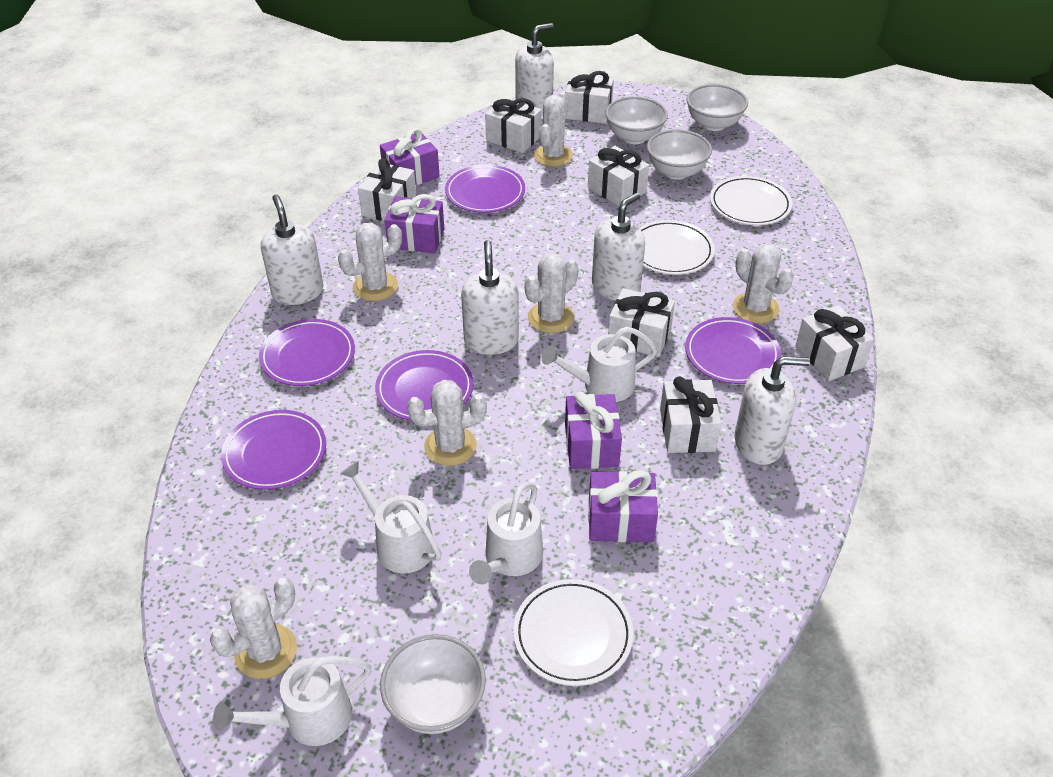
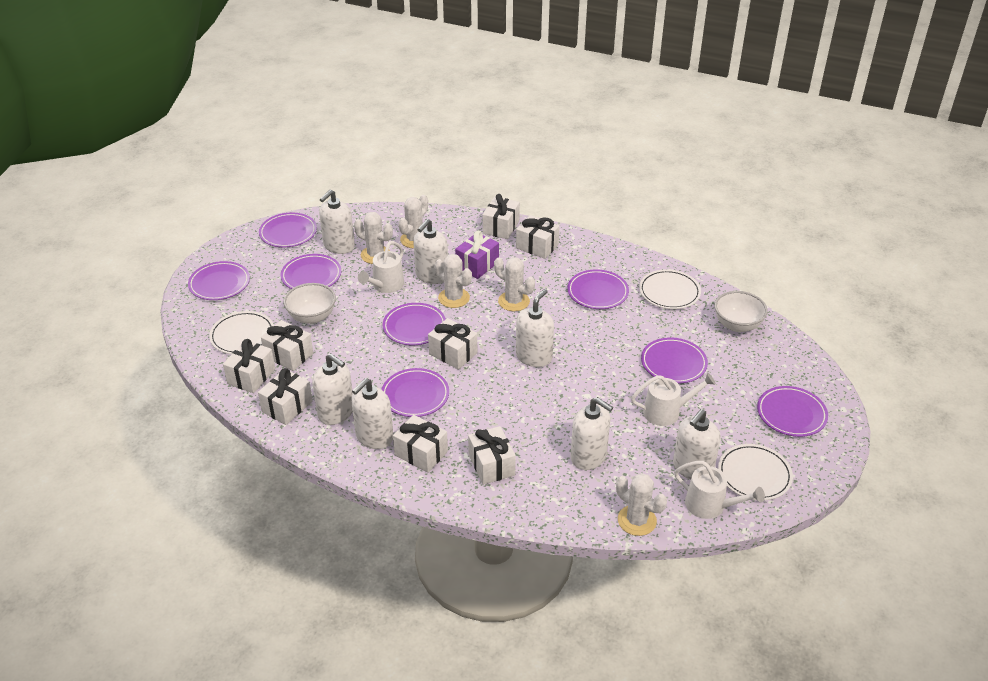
purple gift: 4 -> 1
purple plate: 5 -> 8
white bowl: 4 -> 2
white cactus: 6 -> 5
white gift: 7 -> 8
white soap dispenser: 5 -> 7
white watering can: 4 -> 3

